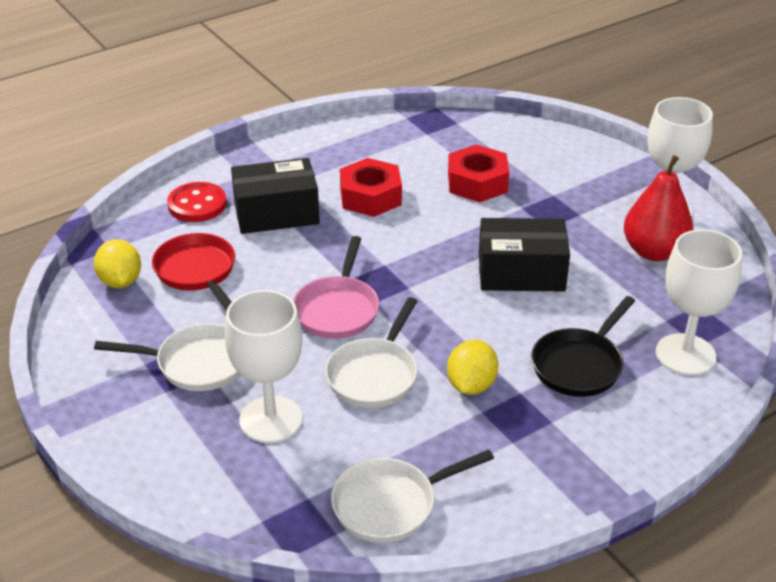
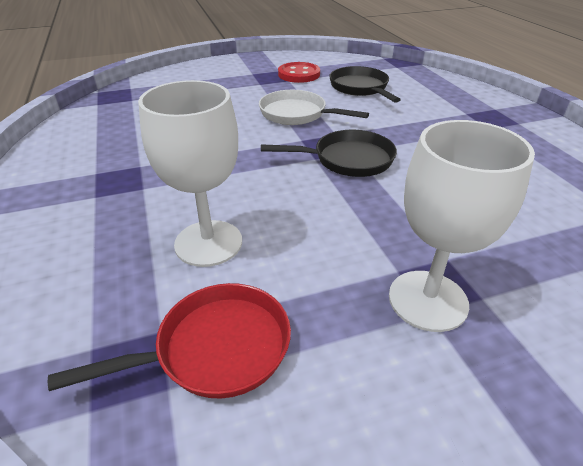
black box: 2 -> 0
black pan: 1 -> 2
pink pan: 1 -> 0
red nut: 2 -> 0
red pear: 1 -> 0
white goblet: 3 -> 2
white pan: 3 -> 1
yellow lemon: 2 -> 0

